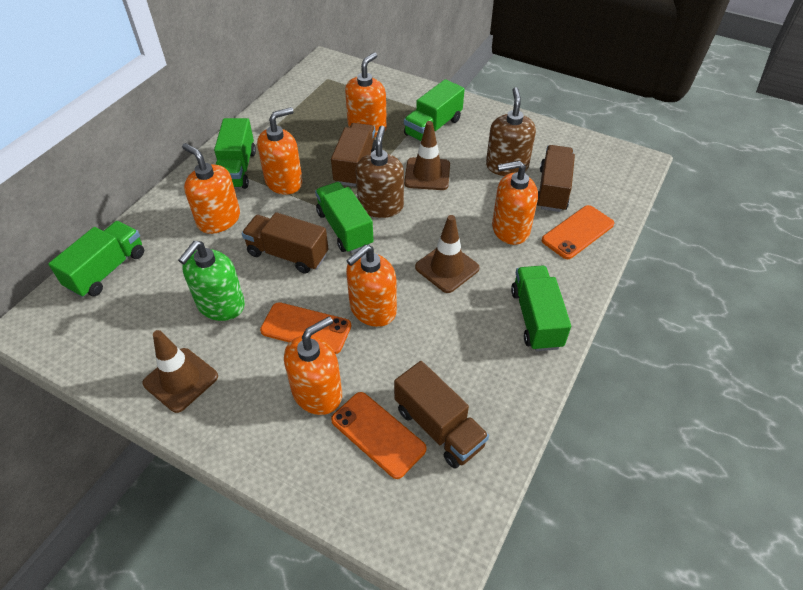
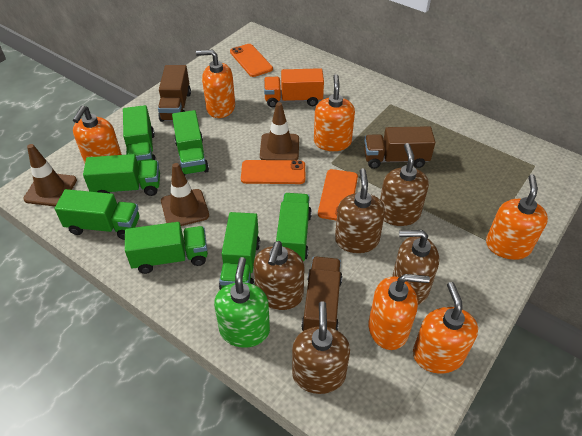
brown soap dispenser: 2 -> 5
brown truck: 4 -> 3
green truck: 5 -> 7
orange truck: 0 -> 1

